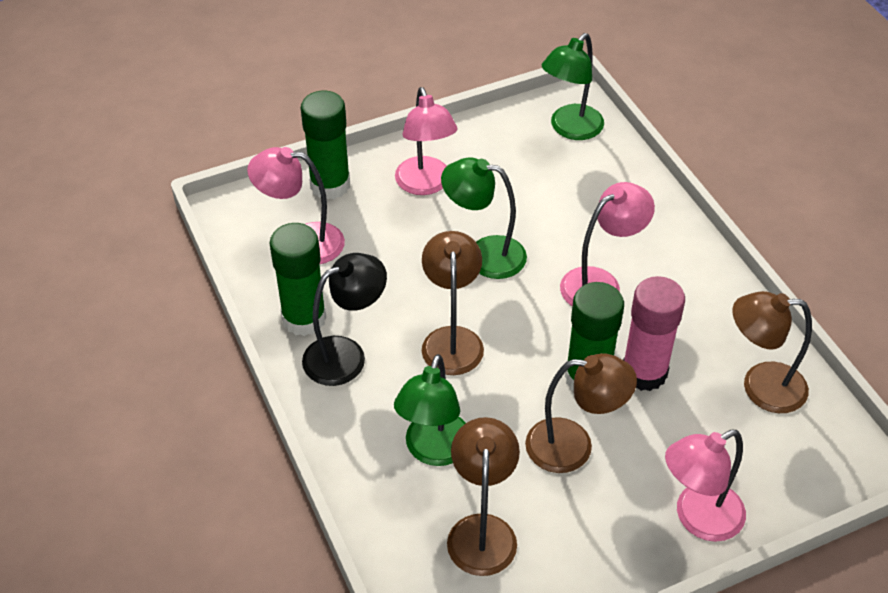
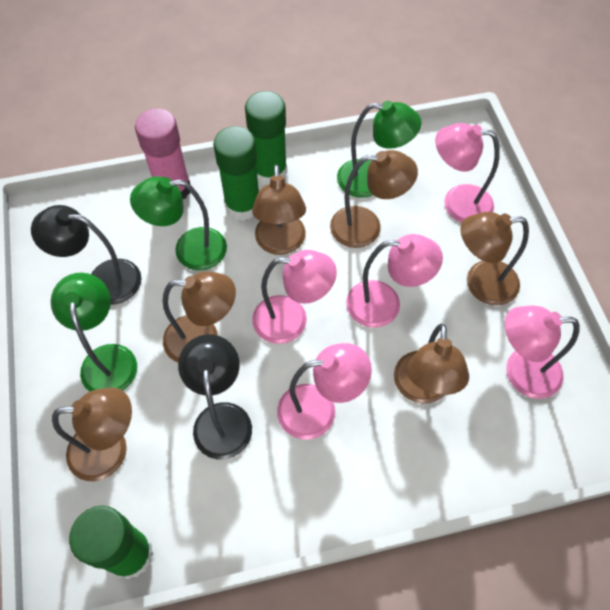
black lamp: 1 -> 2
brown lamp: 4 -> 6
pink lamp: 4 -> 5

